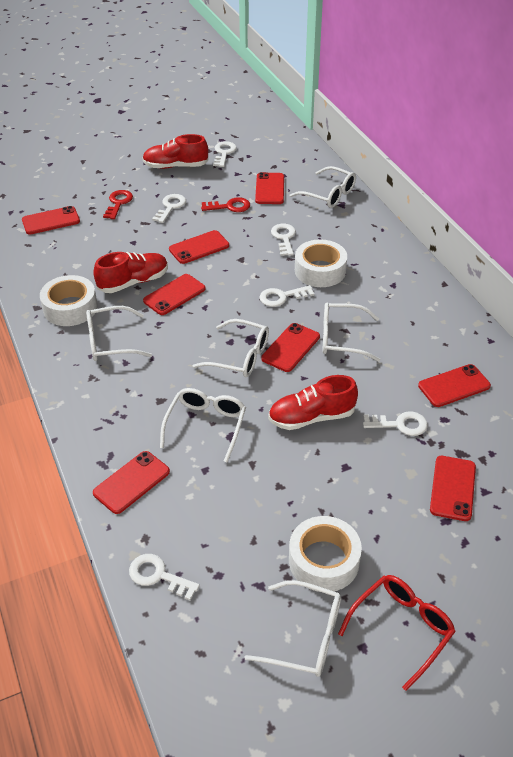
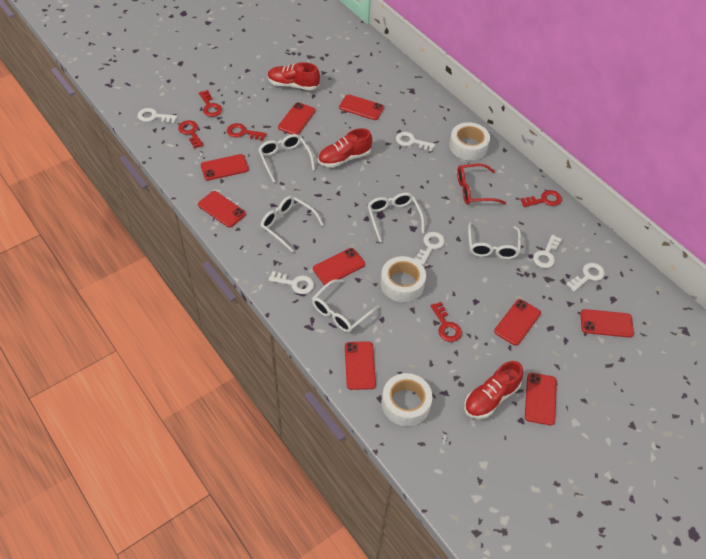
red key: 2 -> 5
red phone: 8 -> 9
white glasses: 6 -> 5

